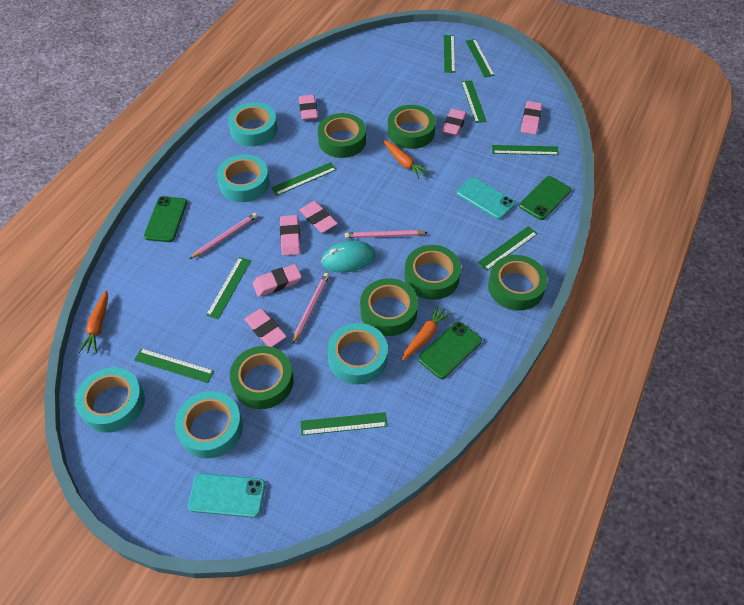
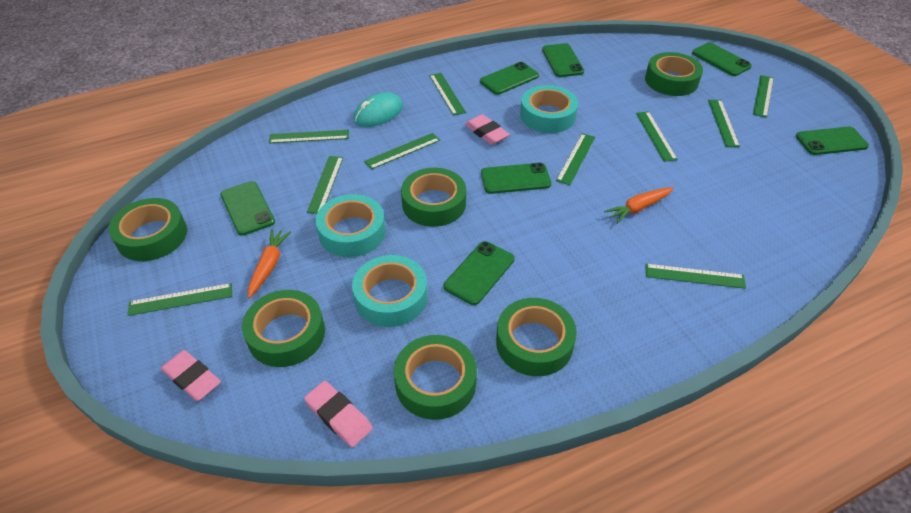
green phone: 3 -> 7
green ruler: 9 -> 10
orange carrot: 3 -> 2
pink eraser: 7 -> 3
pink pencil: 3 -> 0
turquoise phone: 2 -> 0
turquoise tape: 5 -> 3

